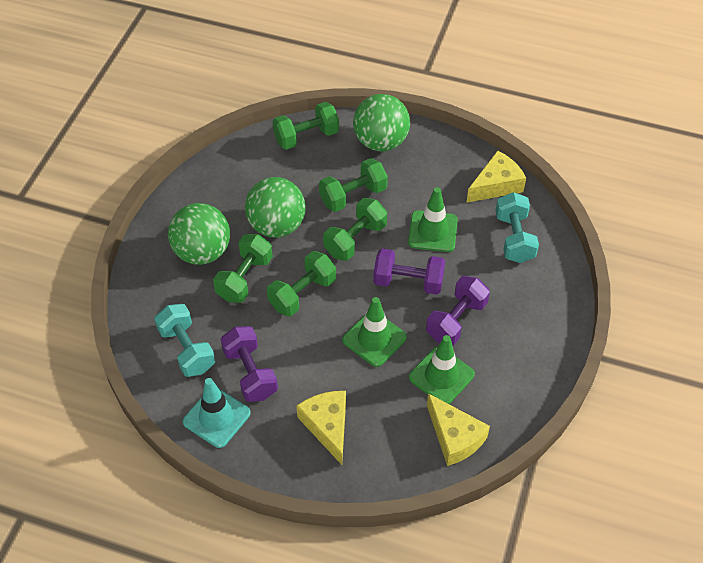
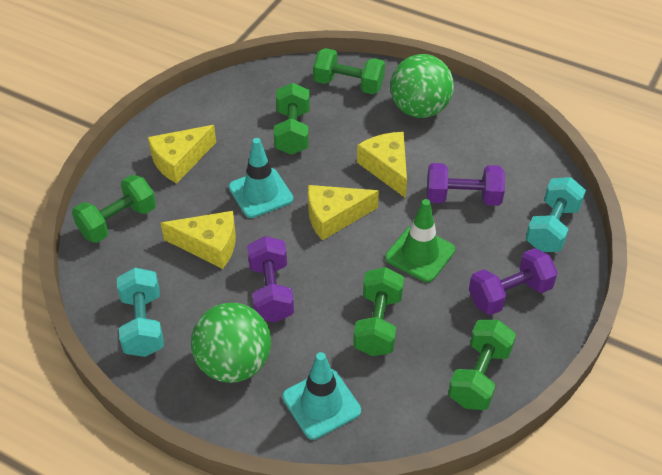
green ball: 3 -> 2
green traffic cone: 3 -> 1
turquoise traffic cone: 1 -> 2
yellow cheese: 3 -> 4

